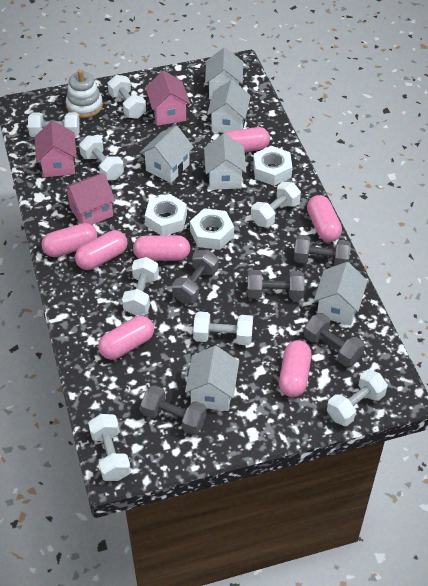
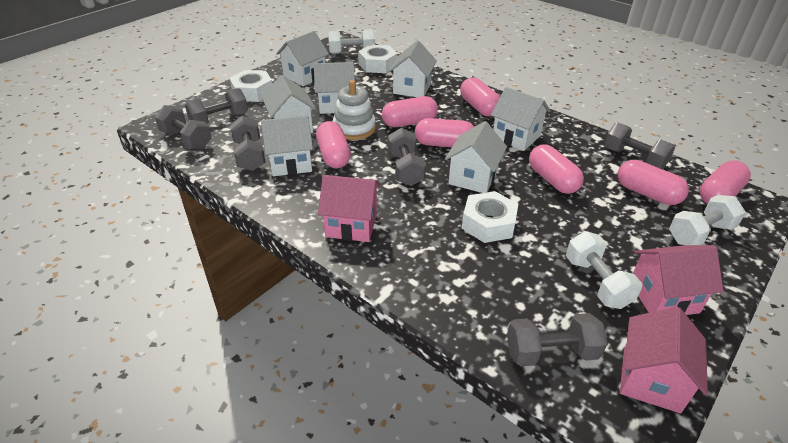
grey dumbbell: 5 -> 6
white dumbbell: 8 -> 3
white house: 6 -> 7

